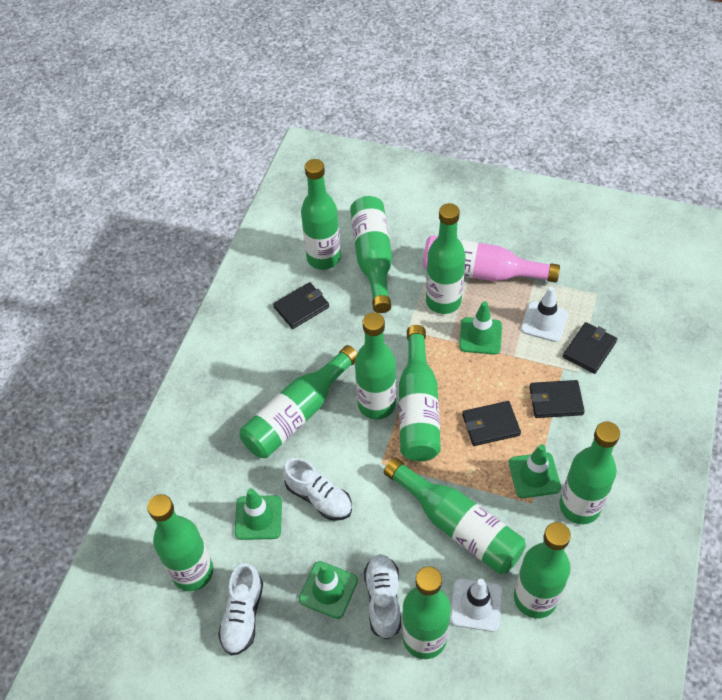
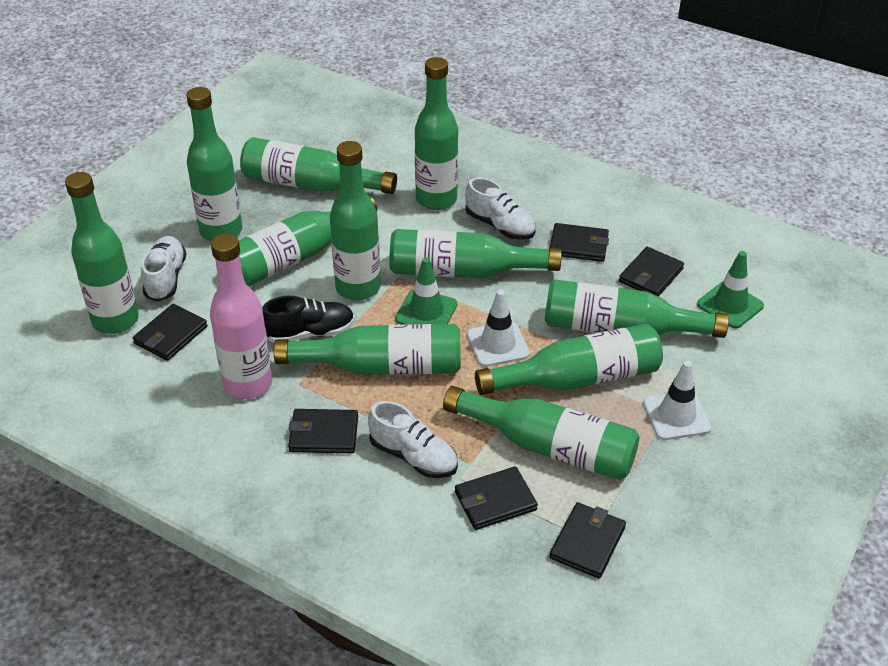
black shoe: 0 -> 1
black wallet: 4 -> 6
green traffic cone: 4 -> 2

